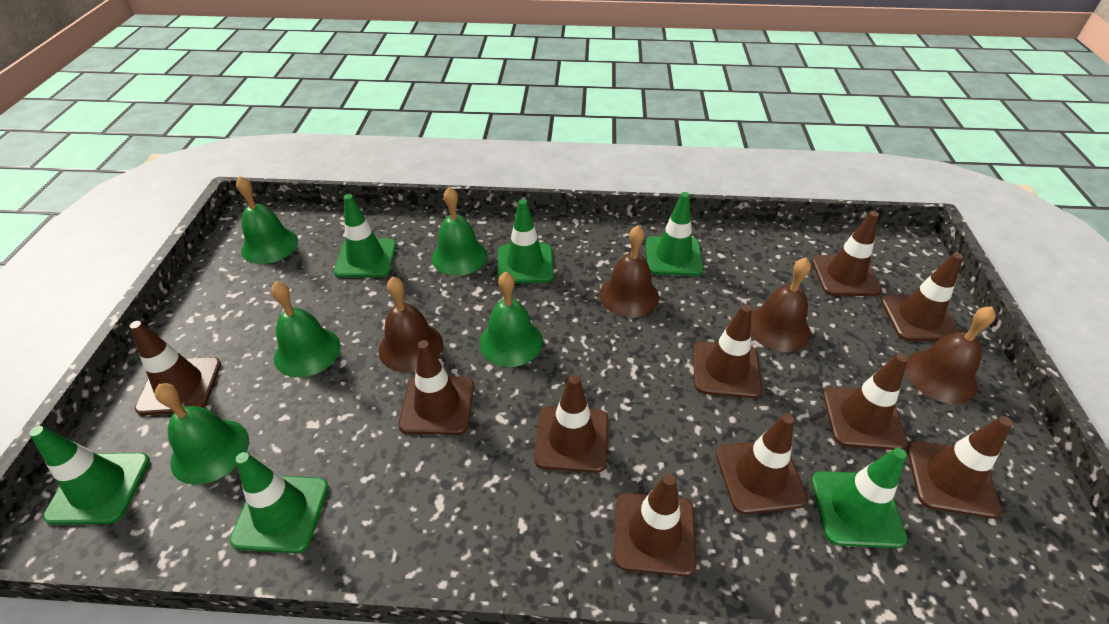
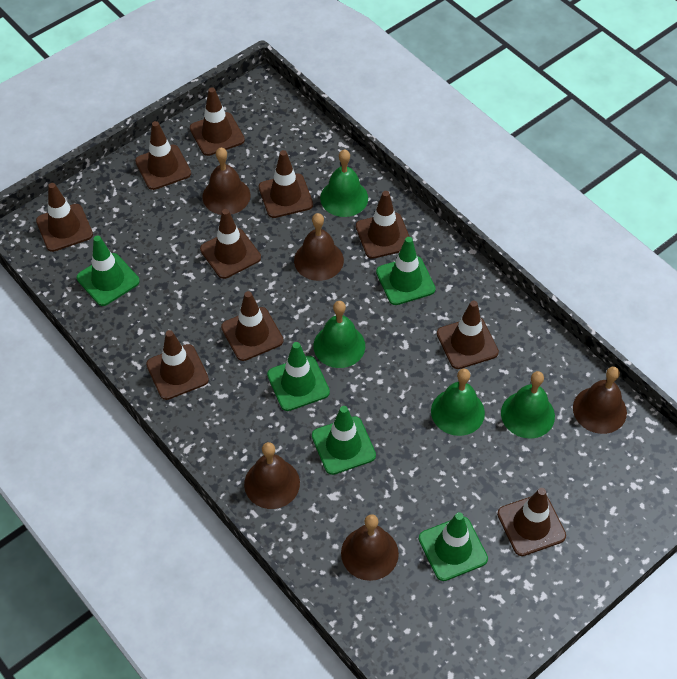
brown bell: 4 -> 5
green bell: 5 -> 4
green traffic cone: 6 -> 5

